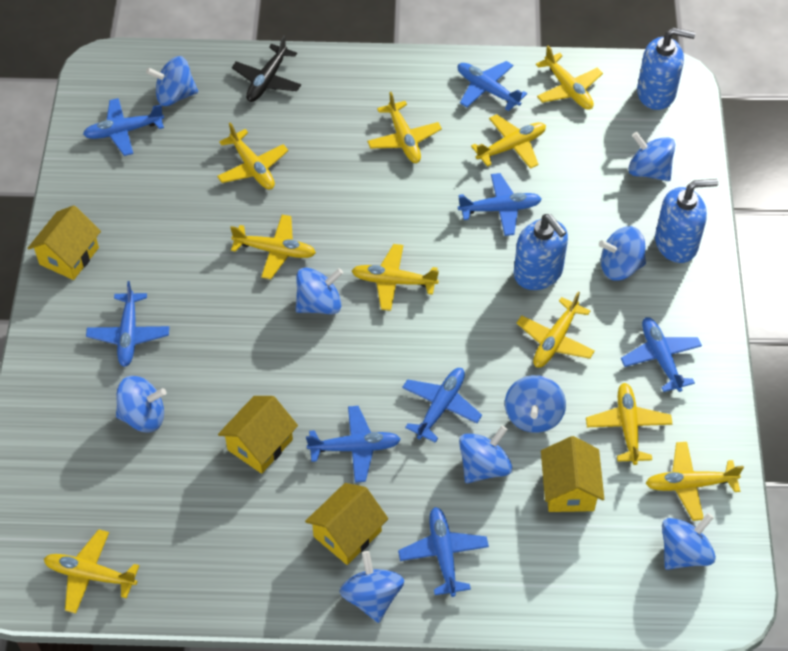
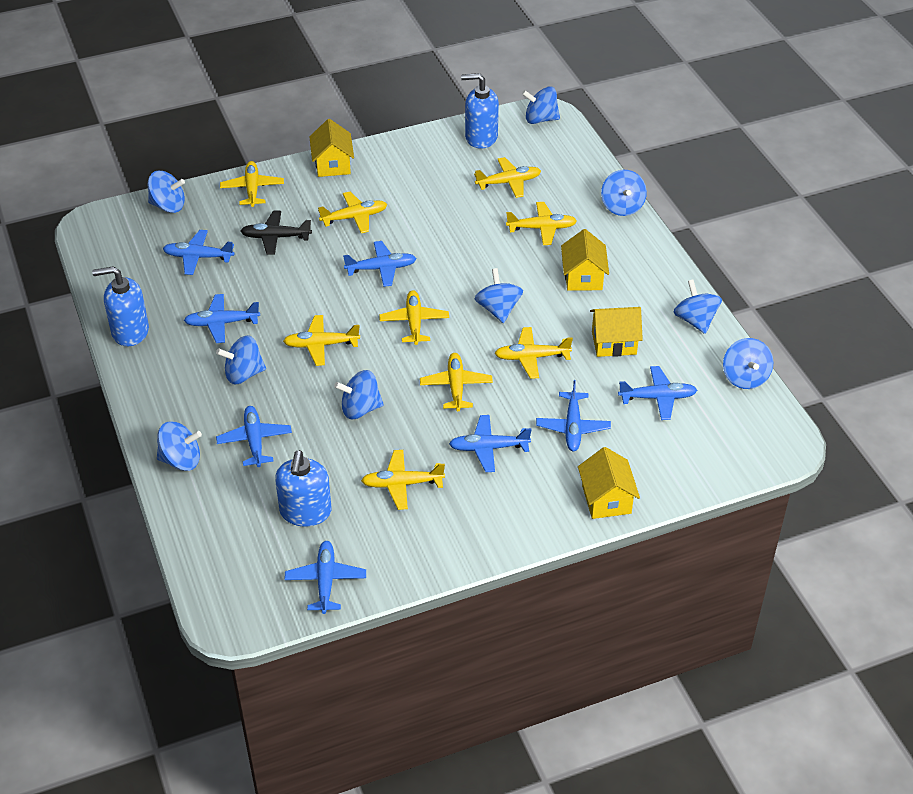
yellow plane: 10 -> 9

